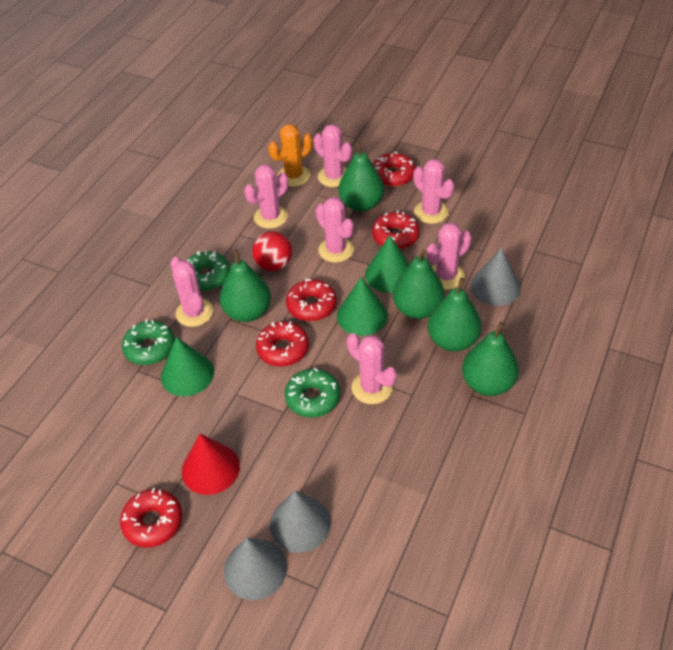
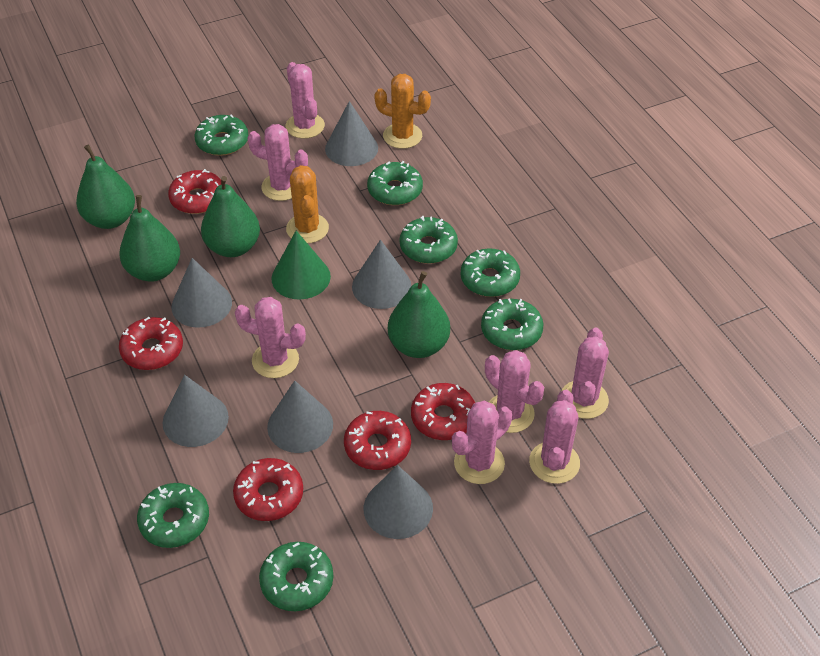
green cone: 3 -> 1
green donut: 3 -> 7
green pear: 5 -> 4
grey cone: 3 -> 6
orange cactus: 1 -> 2
red ball: 1 -> 0
red cone: 1 -> 0

